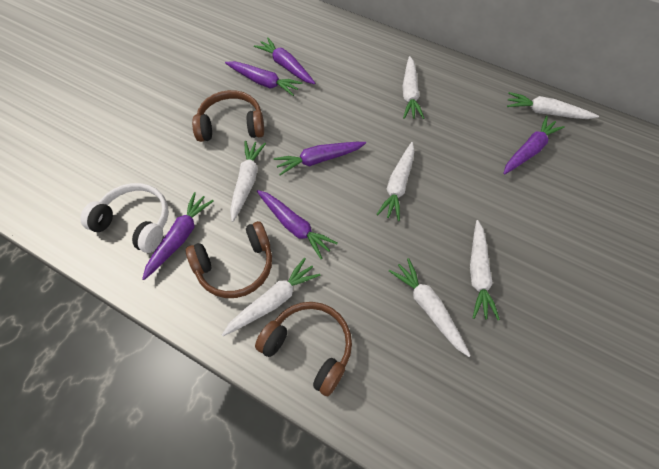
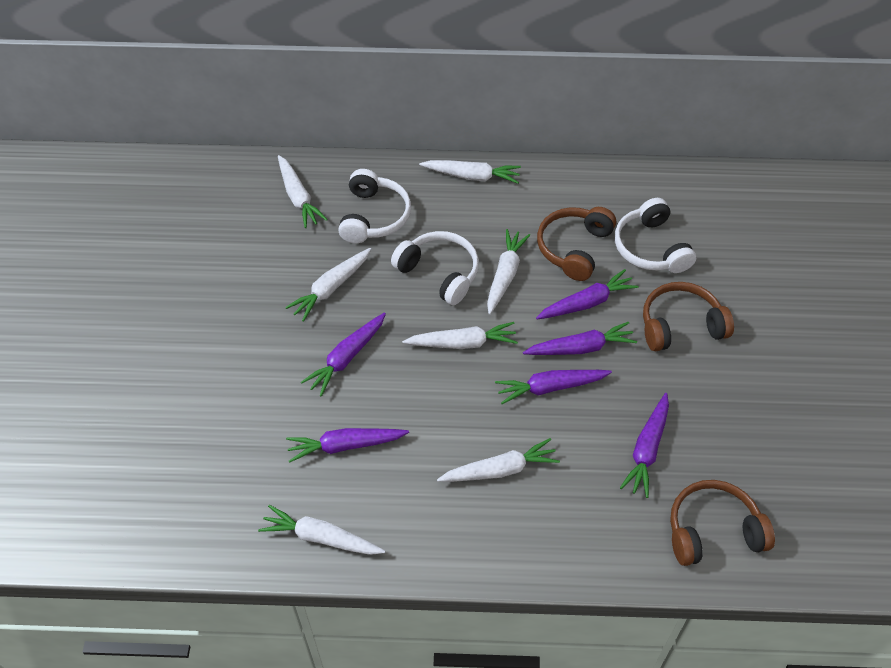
white headphones: 1 -> 3

